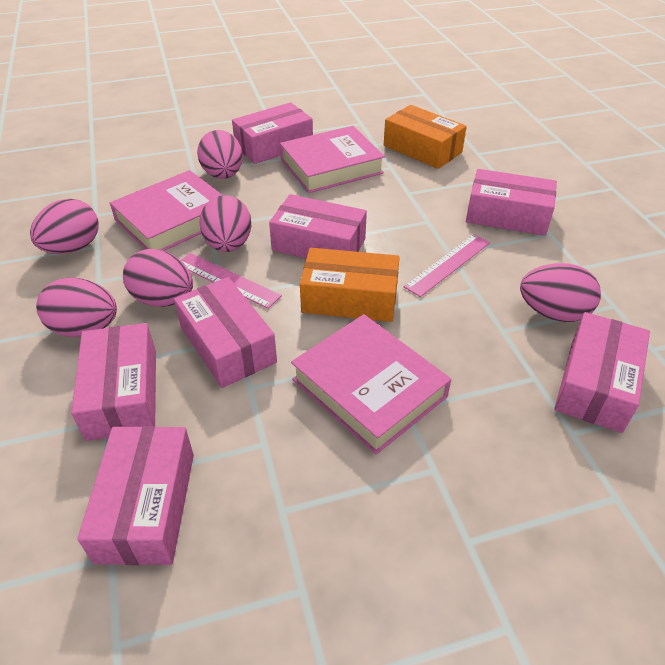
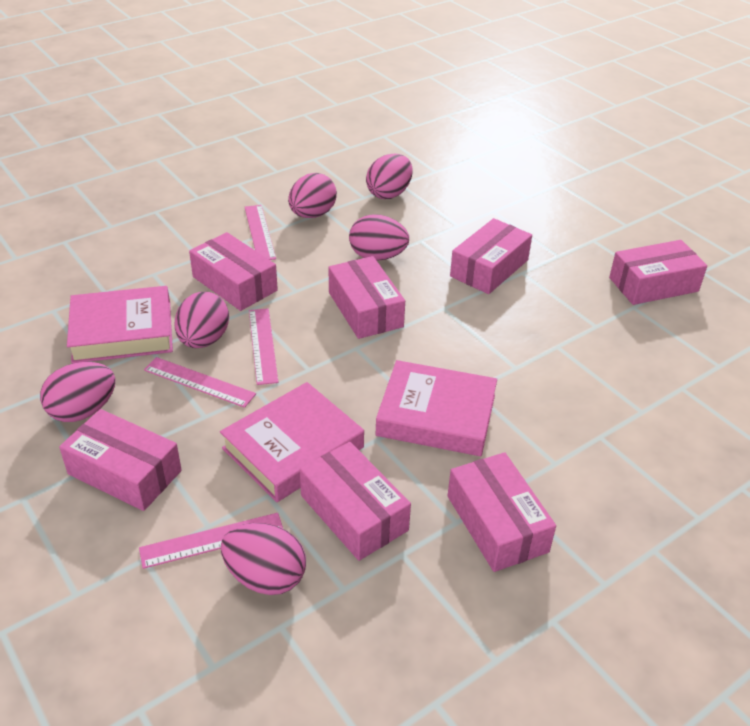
orange box: 2 -> 0
pink ruler: 2 -> 4

